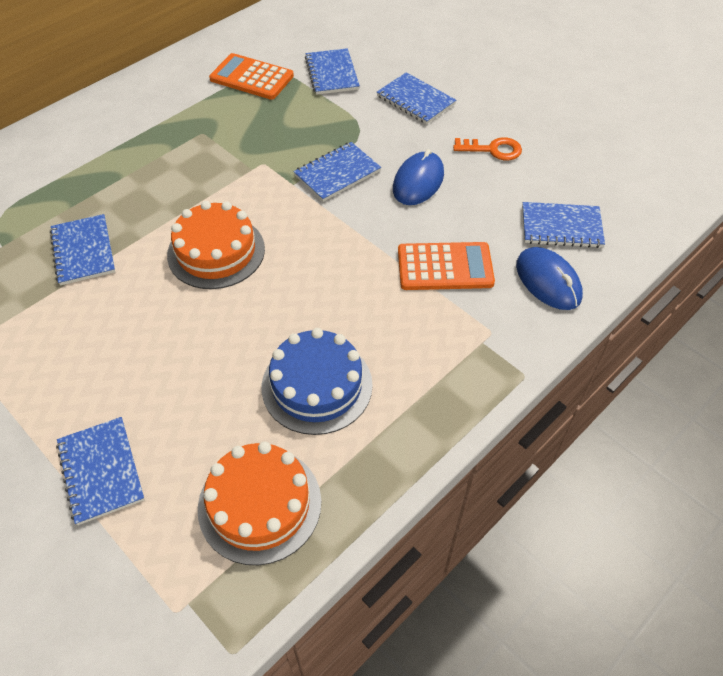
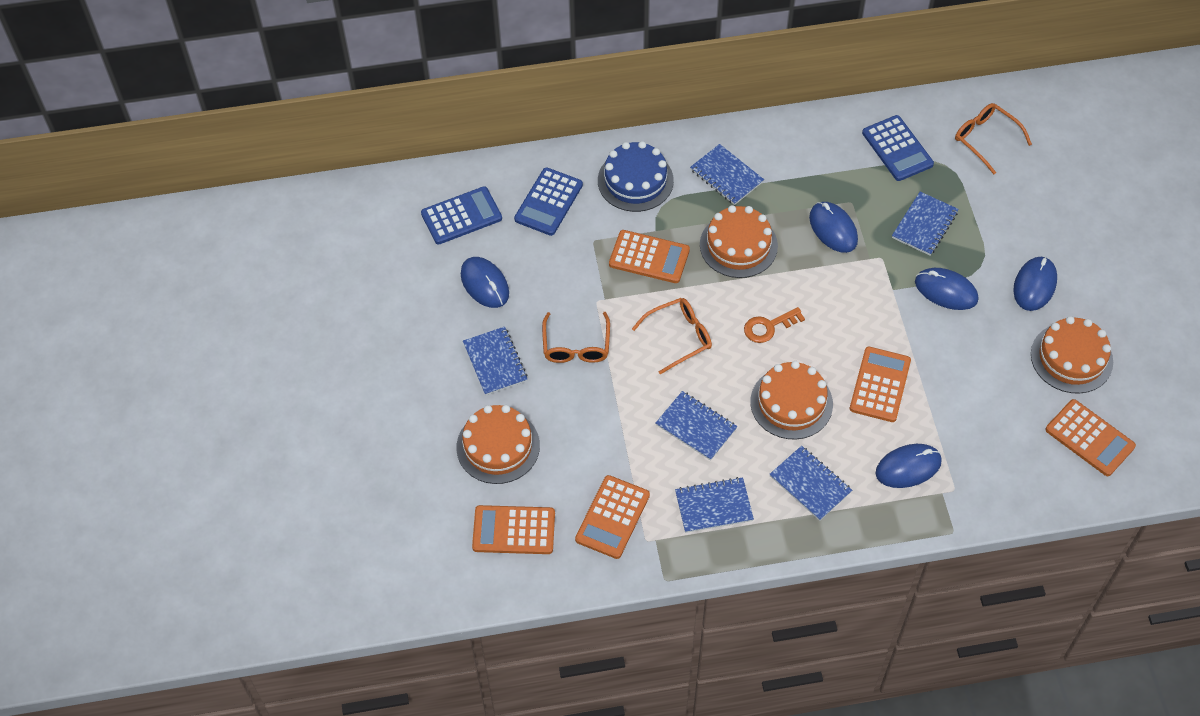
blue calculator: 0 -> 3
blue mouse: 2 -> 5
orange cake: 2 -> 4
orange calculator: 2 -> 5
orange glasses: 0 -> 3

